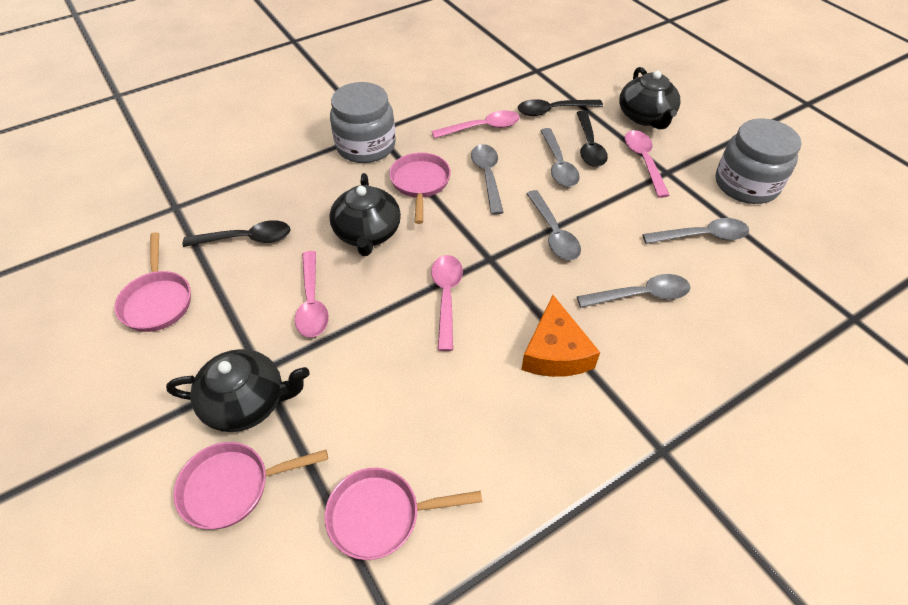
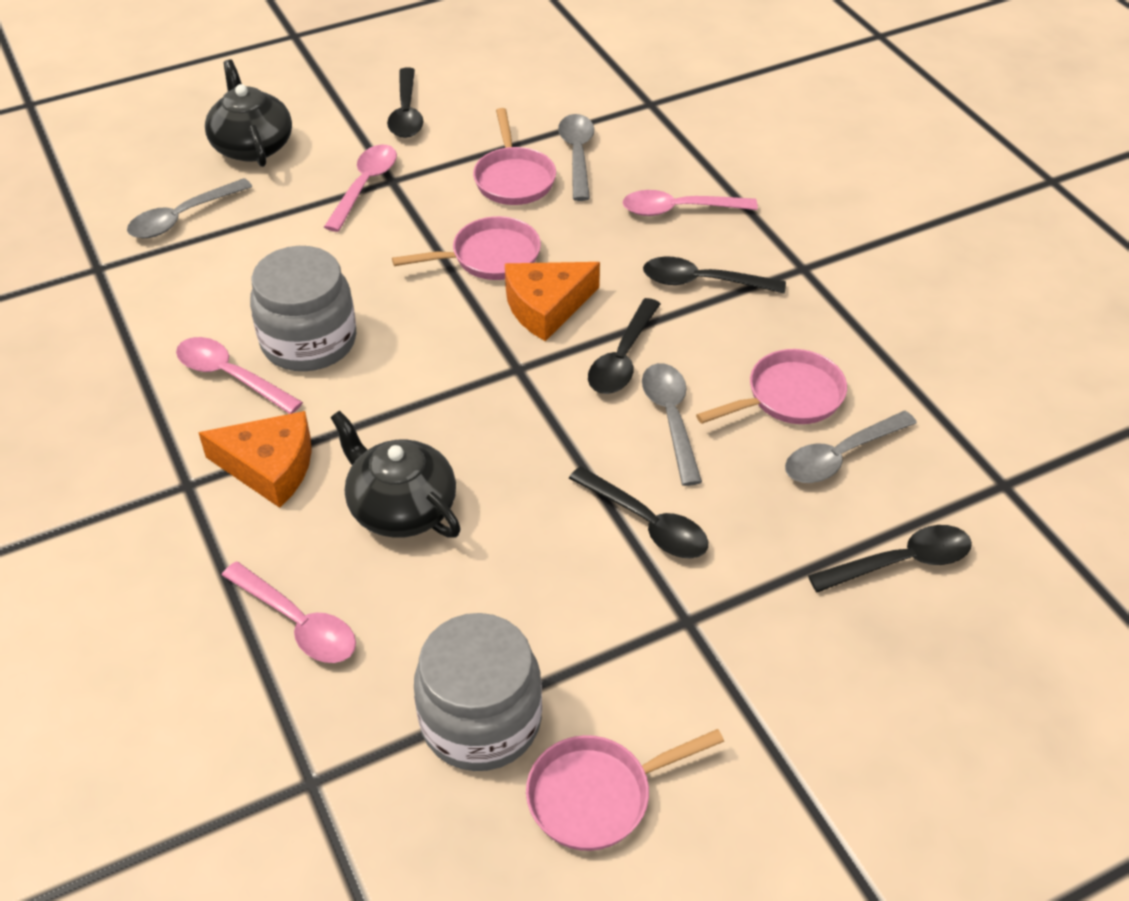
black spoon: 3 -> 5
black teapot: 3 -> 2
grey spoon: 5 -> 4
orange cheese: 1 -> 2

